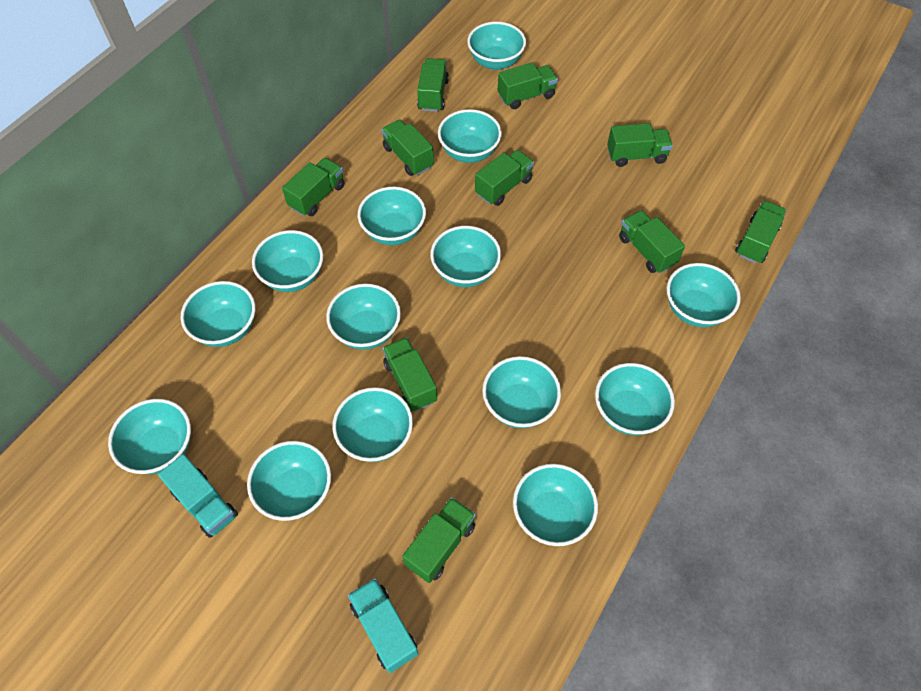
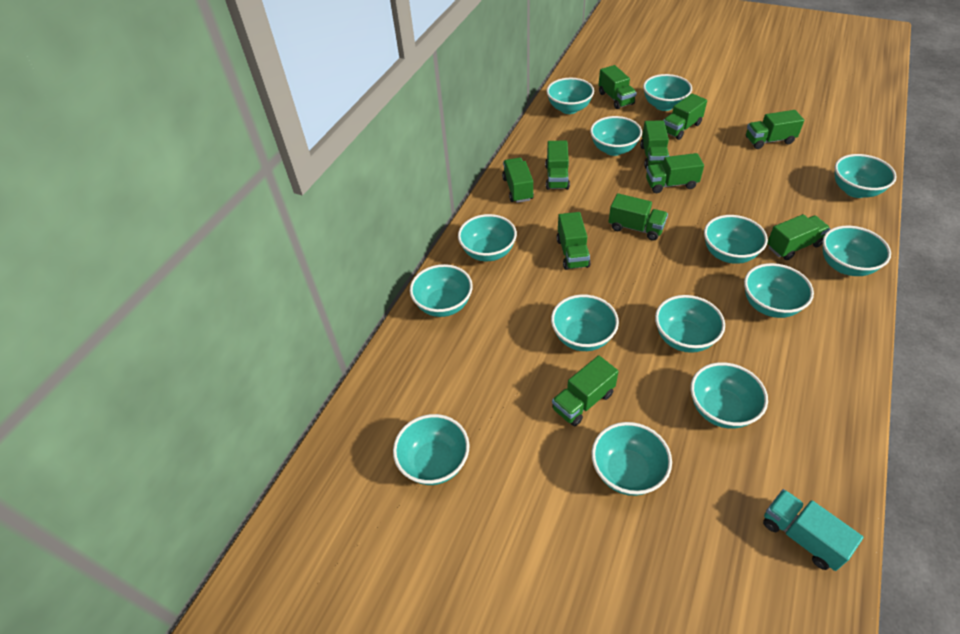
green truck: 10 -> 11
turquoise truck: 2 -> 1

